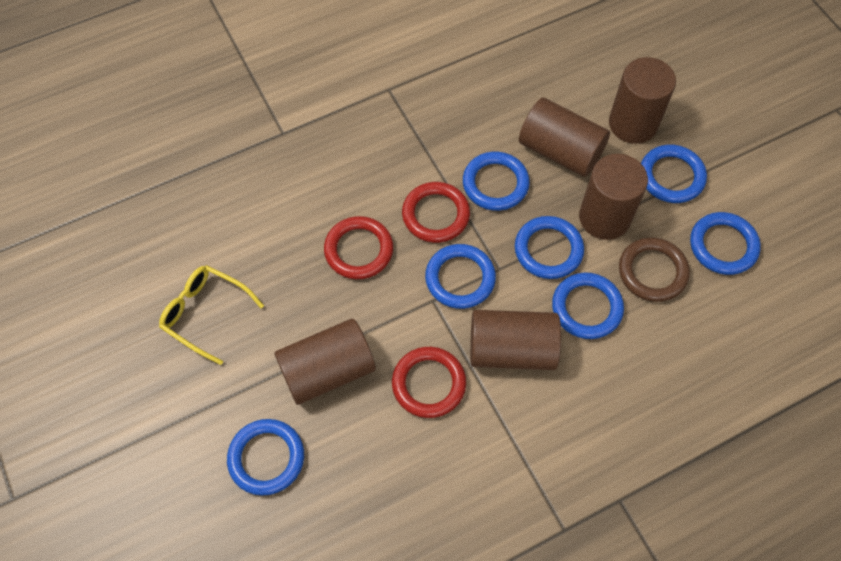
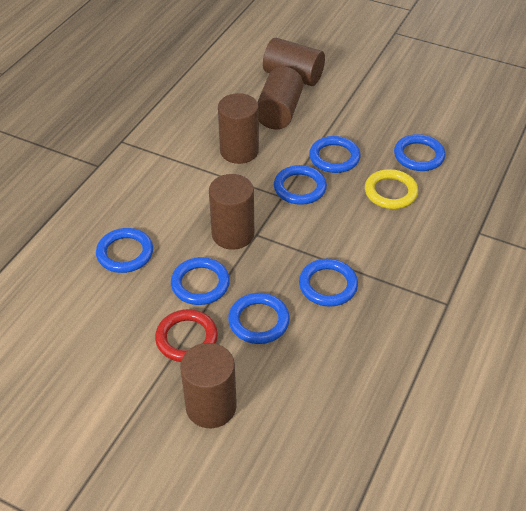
brown ring: 1 -> 0
red ring: 3 -> 1
yellow glasses: 1 -> 0
yellow ring: 0 -> 1

